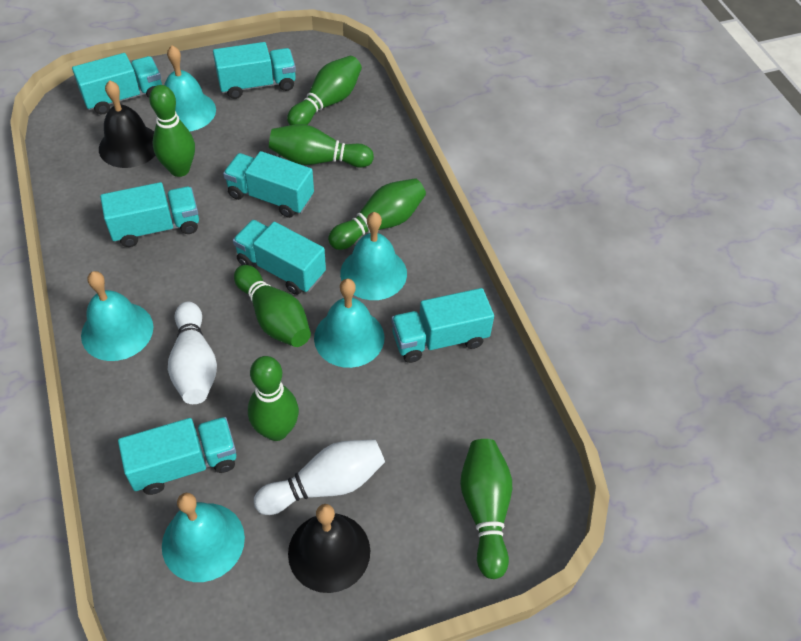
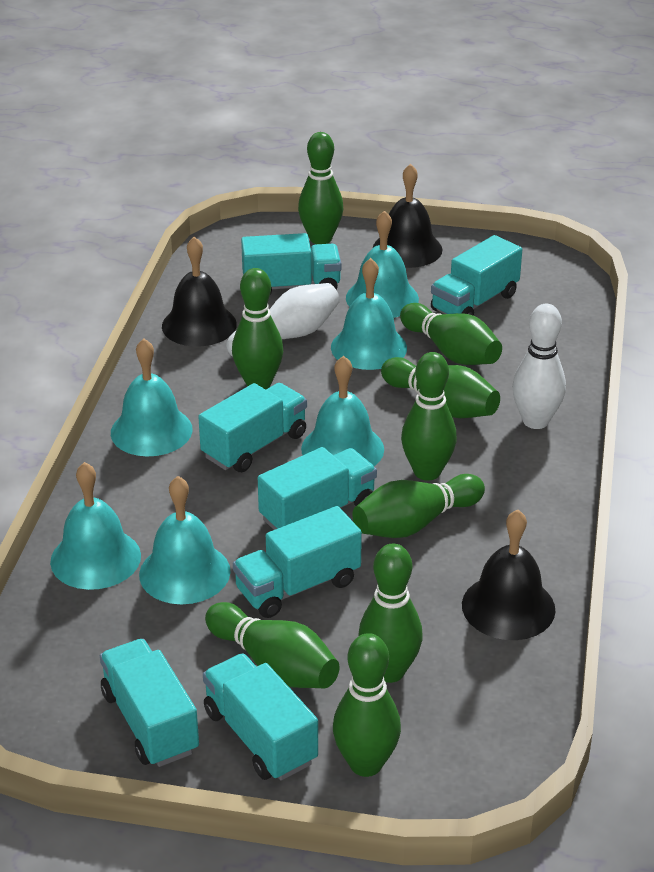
black bell: 2 -> 3
green bowling pin: 7 -> 9
turquoise bell: 5 -> 6

